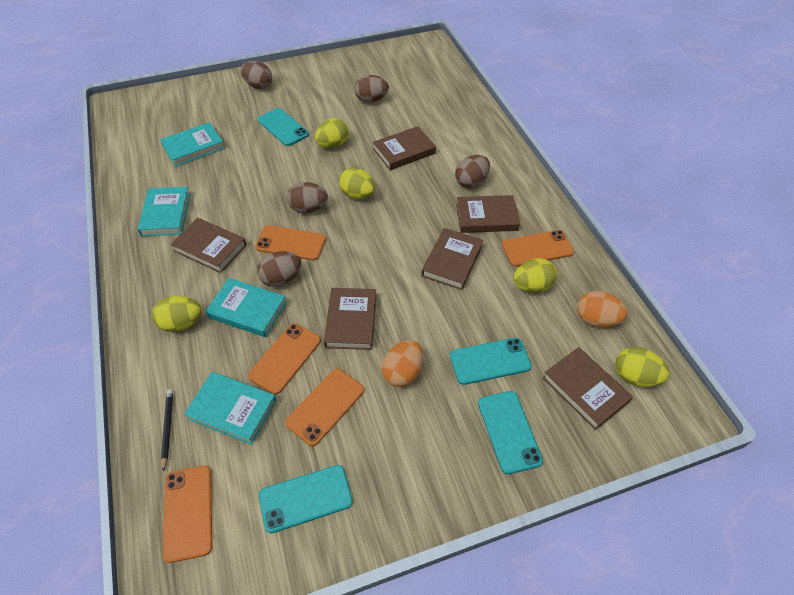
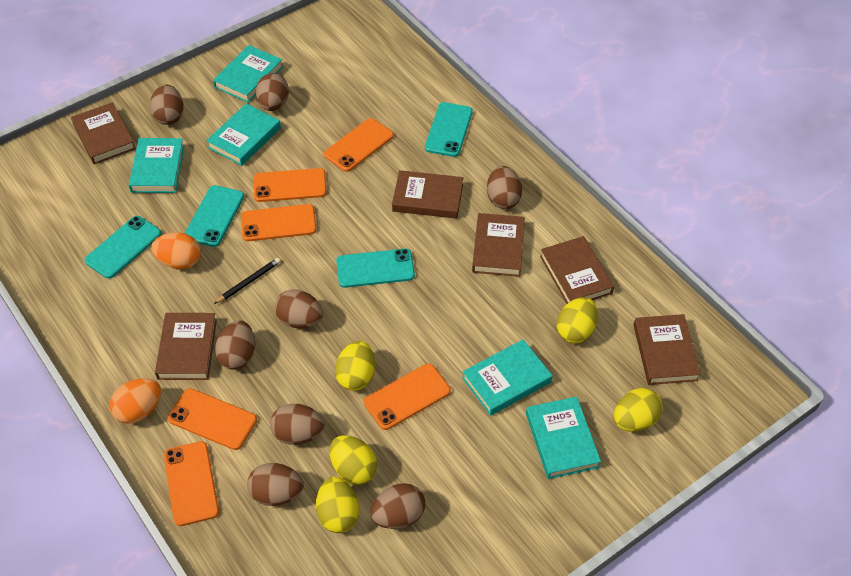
brown egg: 5 -> 8
orange phone: 5 -> 6
turquoise book: 4 -> 5

